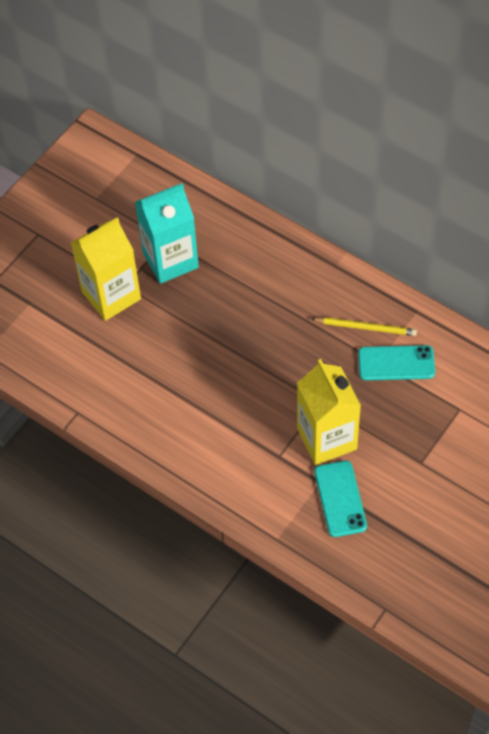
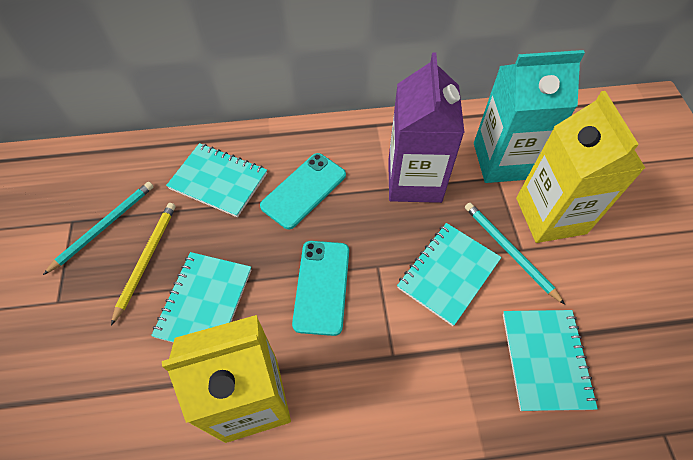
purple carton: 0 -> 1
turquoise notebook: 0 -> 4
turquoise pencil: 0 -> 2

